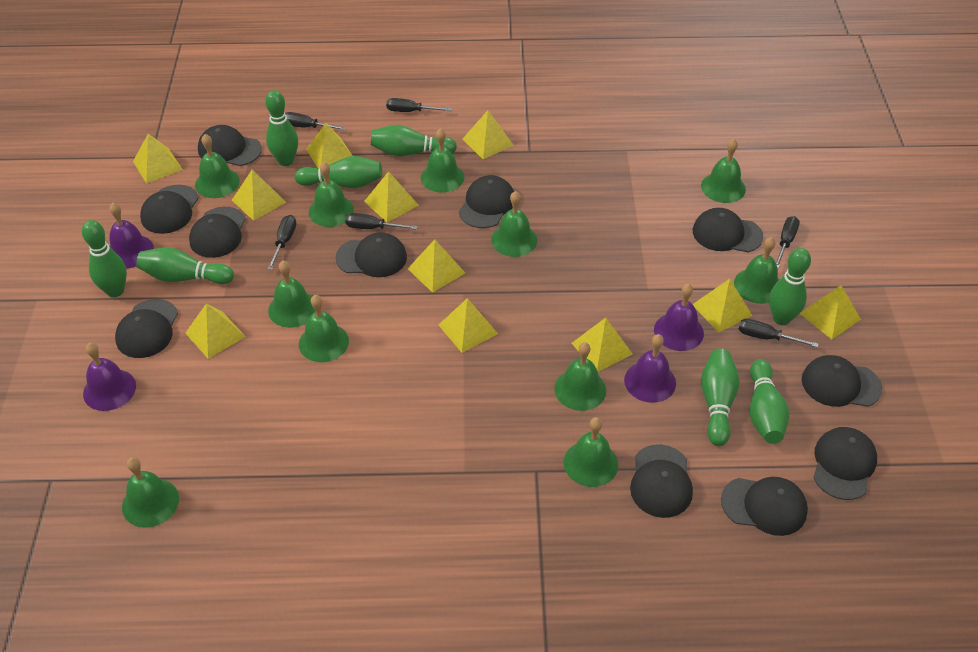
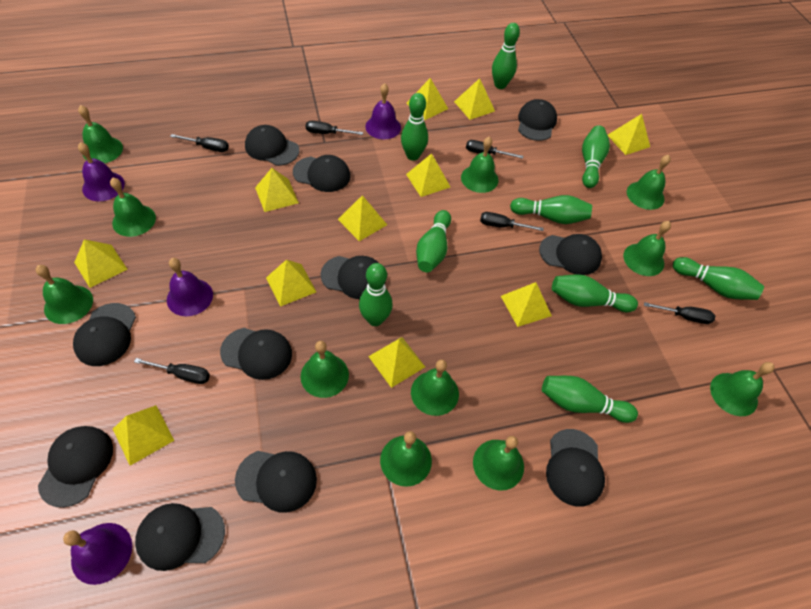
green bowling pin: 8 -> 9

